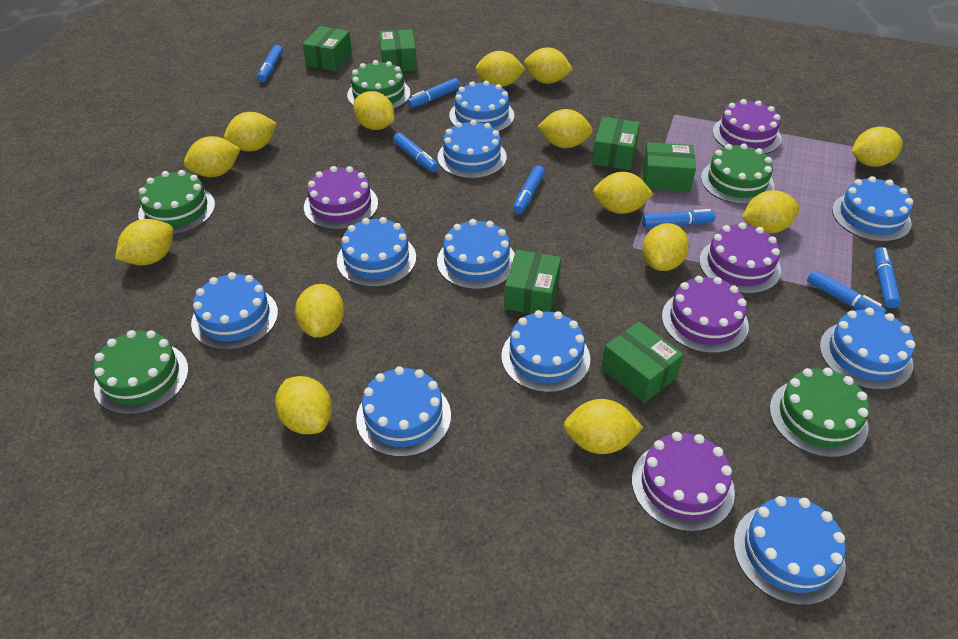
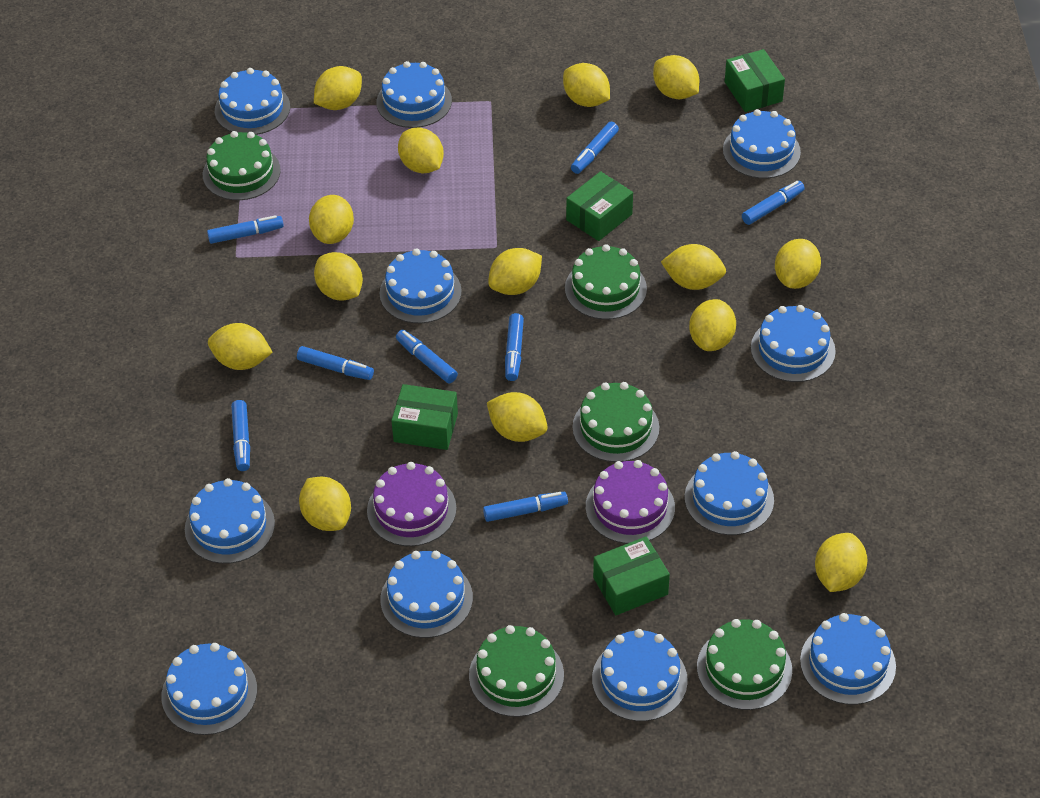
blue cake: 10 -> 11
blue marker: 7 -> 8
green box: 6 -> 4
purple cake: 5 -> 2

